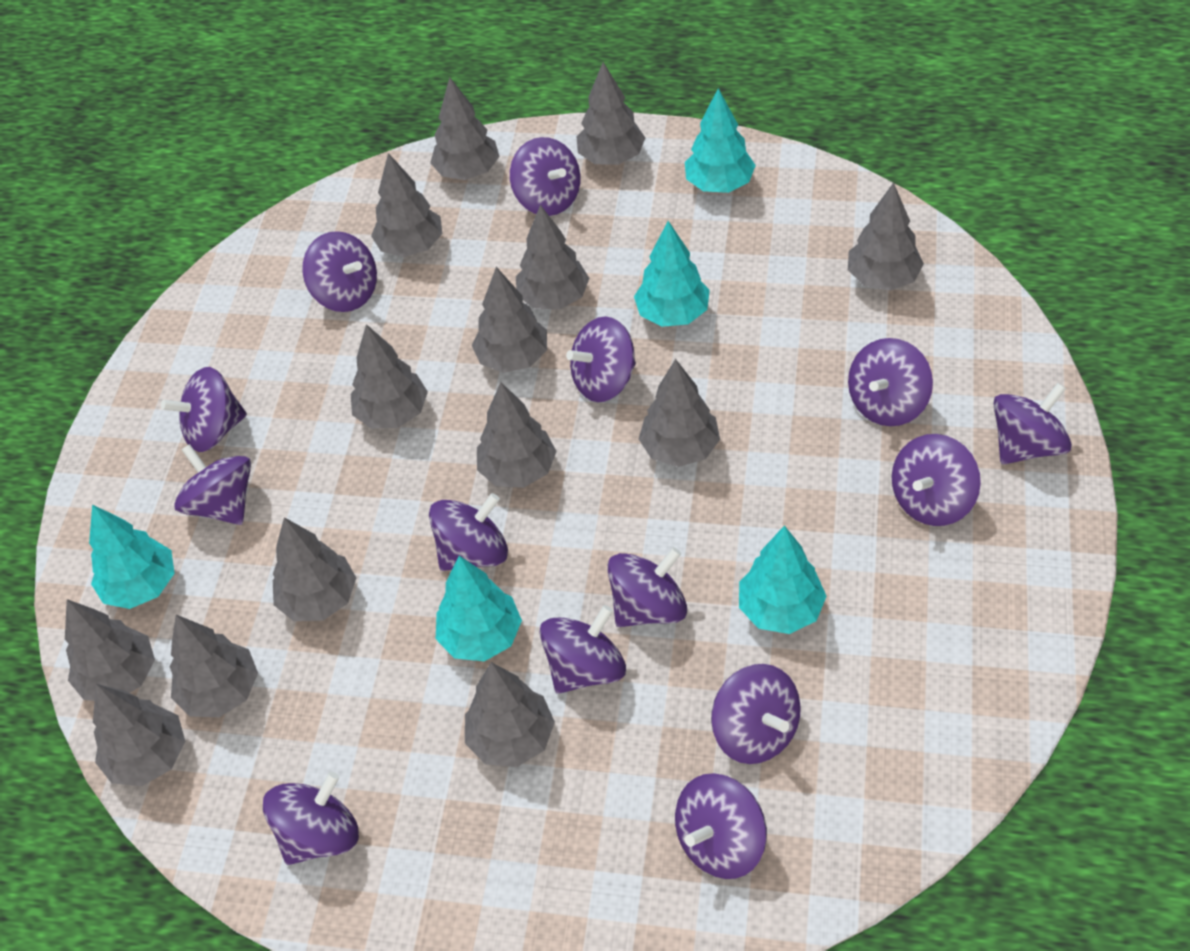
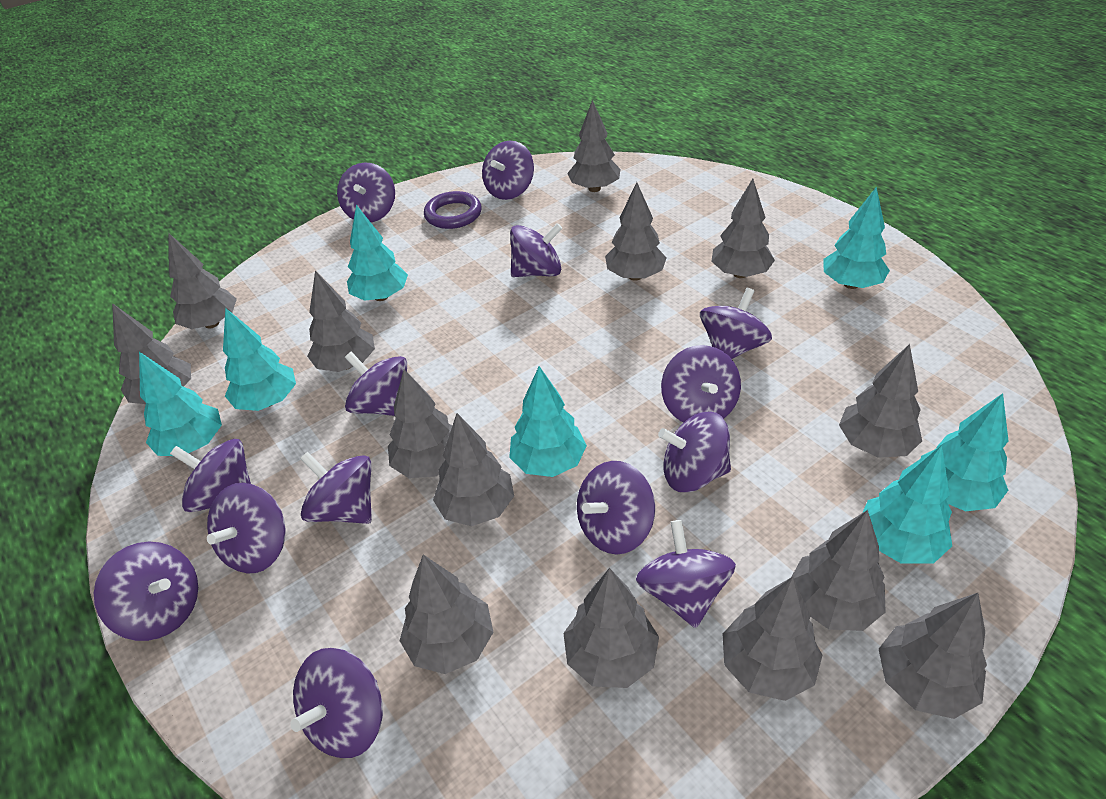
purple ring: 0 -> 1
turquoise tree: 5 -> 7

